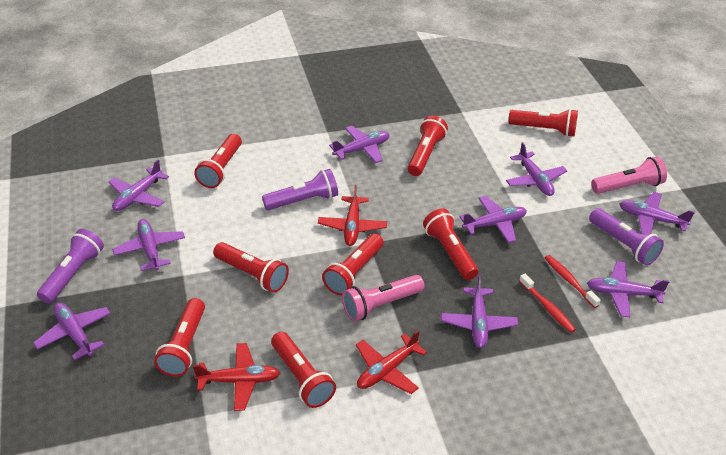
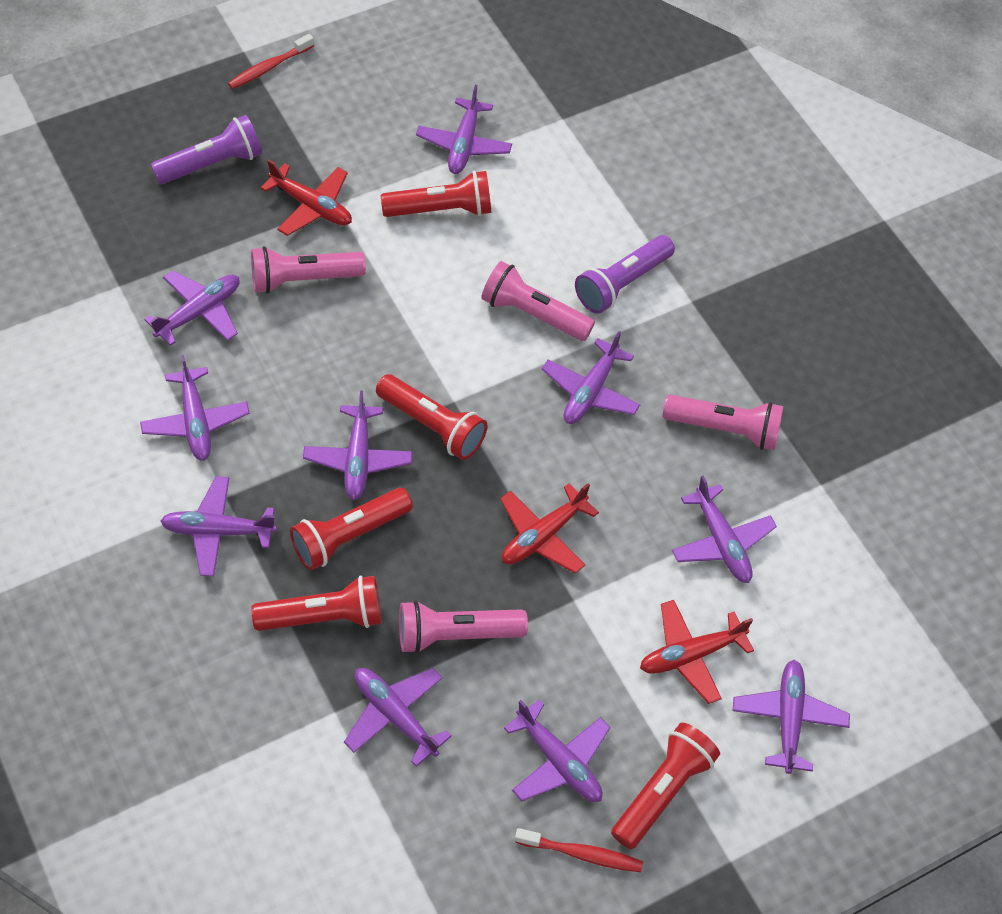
pink flashlight: 2 -> 4
purple flashlight: 3 -> 2
purple plane: 9 -> 10
red flashlight: 8 -> 5

